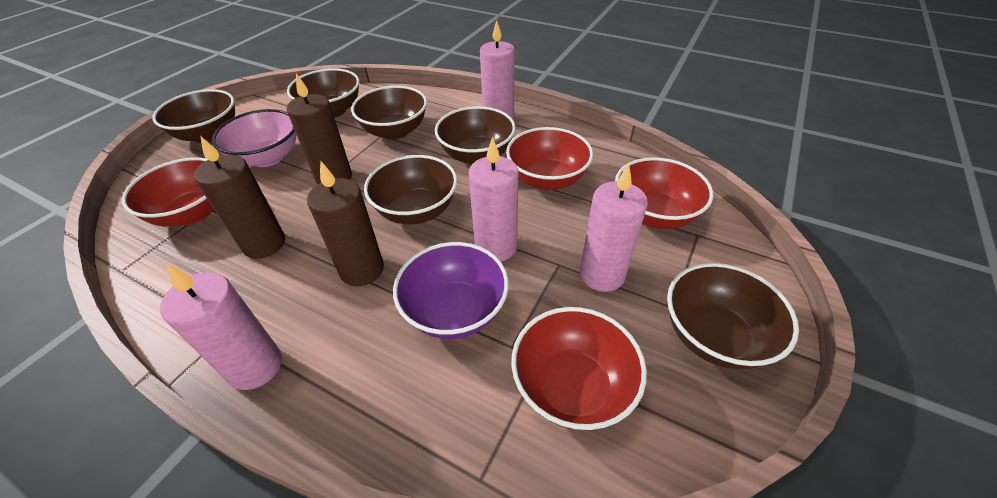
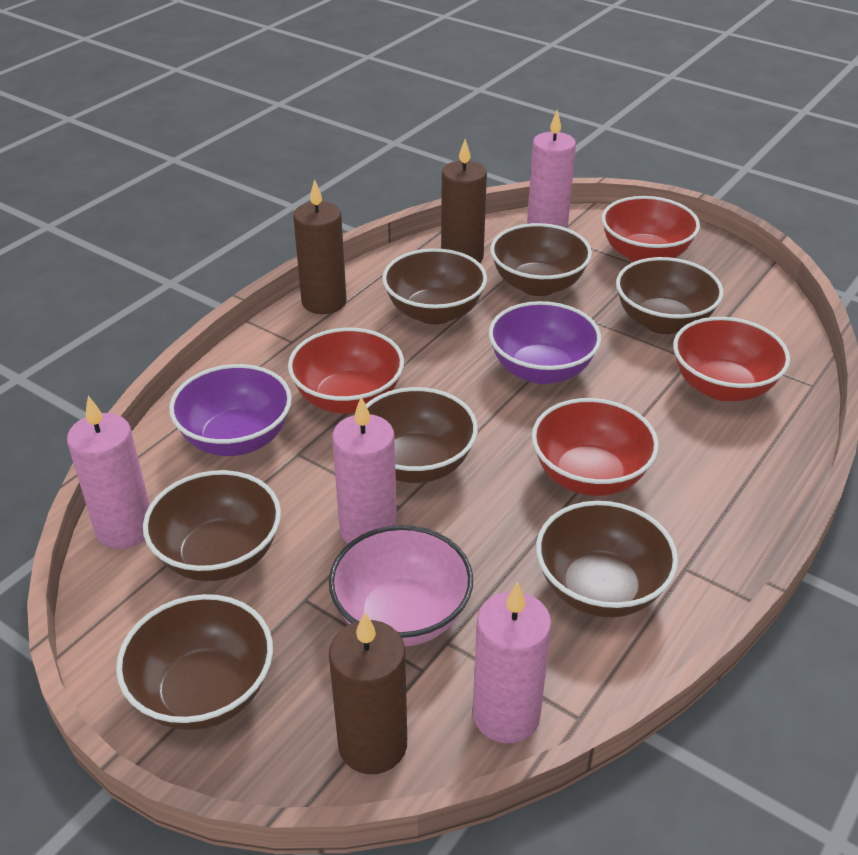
brown bowl: 6 -> 7
purple bowl: 1 -> 2

